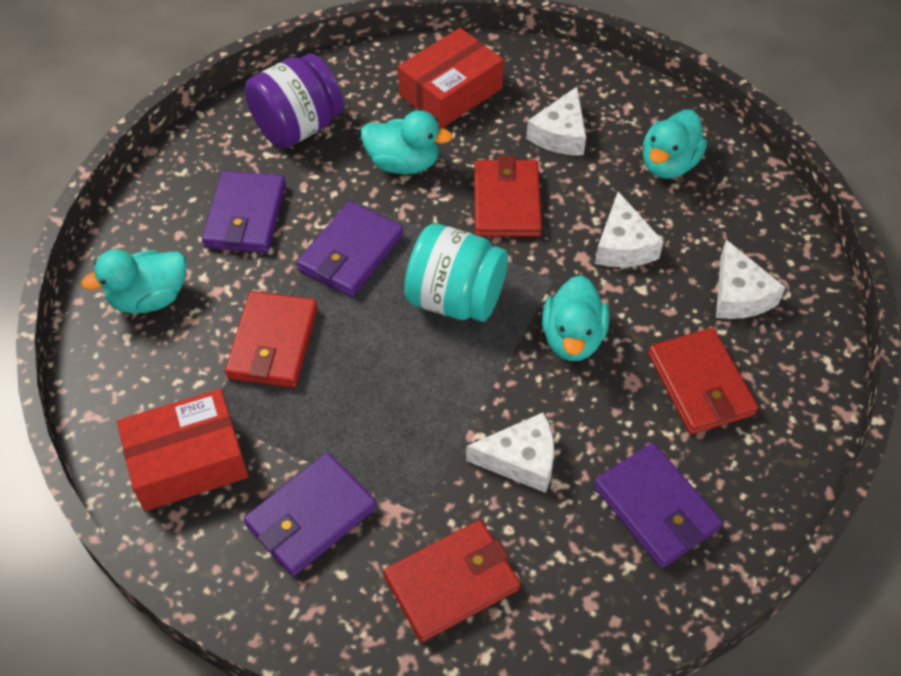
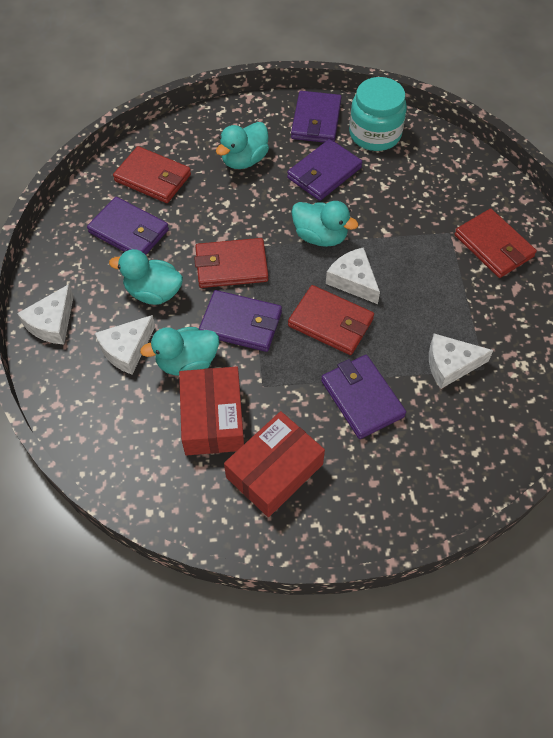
purple jar: 1 -> 0
purple wallet: 4 -> 5

